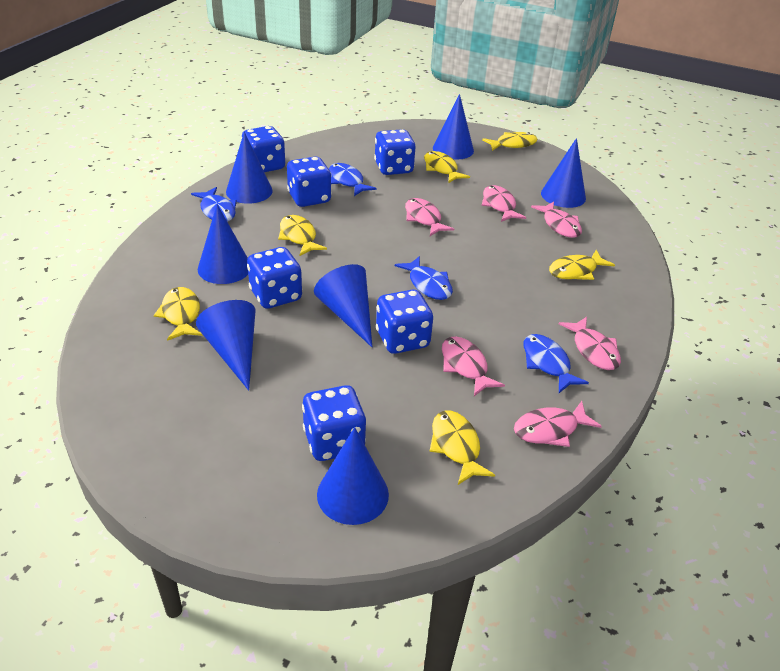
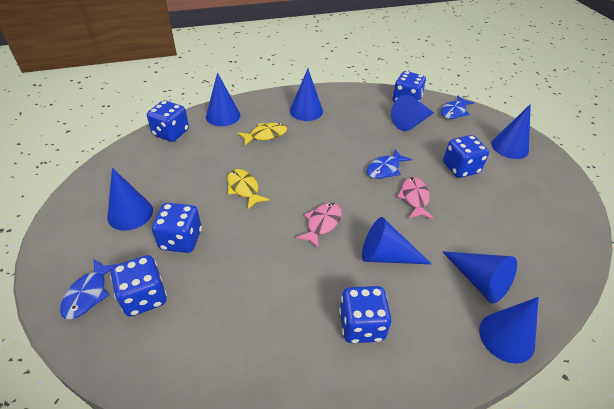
blue cone: 7 -> 8
blue fish: 4 -> 3
pink fish: 6 -> 2
yellow fish: 6 -> 2

